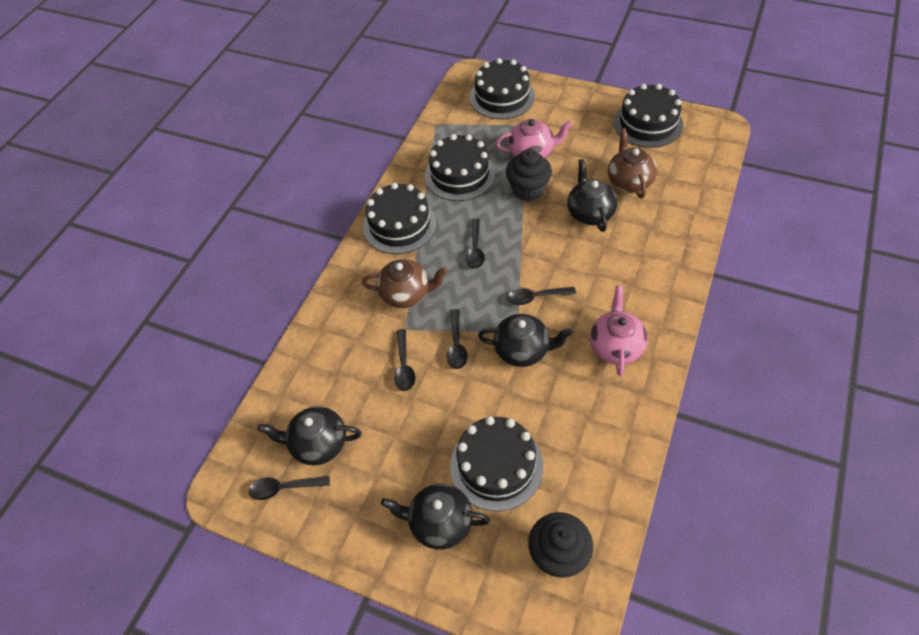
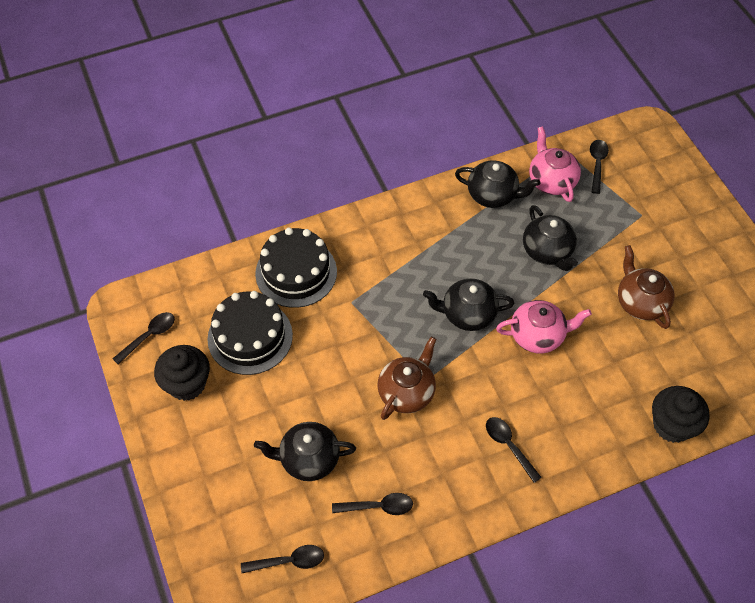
black cake: 5 -> 2

